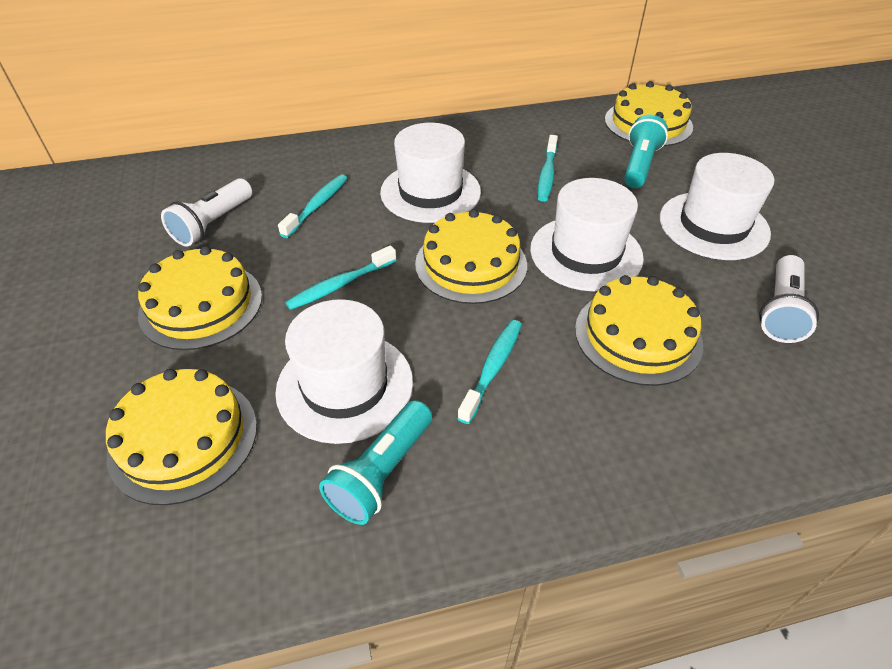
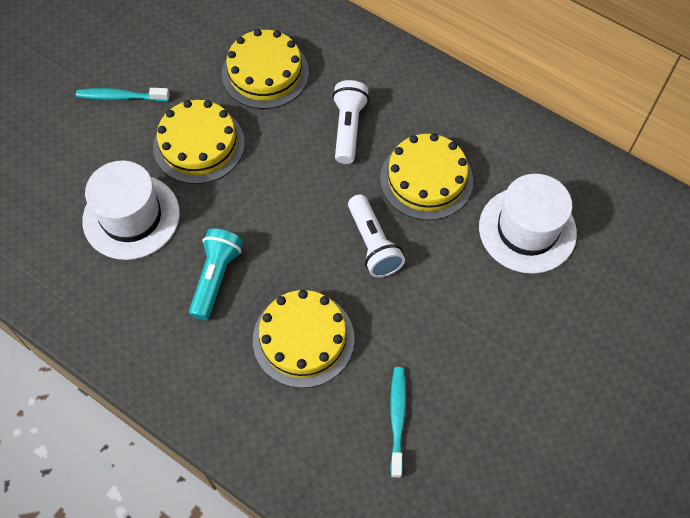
turquoise flashlight: 2 -> 1
turquoise toothbrush: 4 -> 2
white hat: 4 -> 2
yellow cake: 5 -> 4

